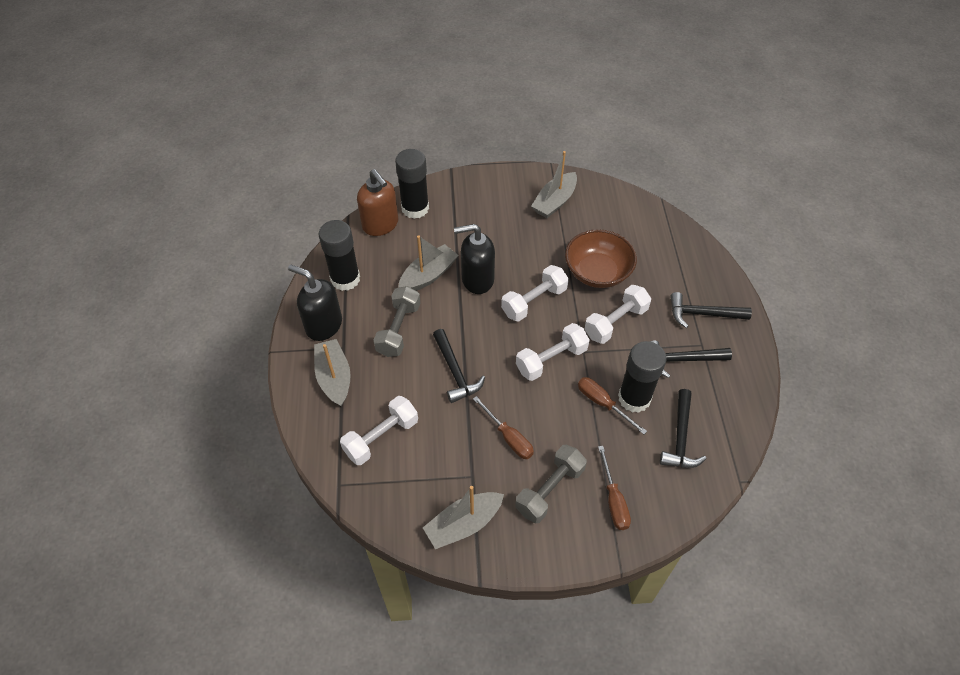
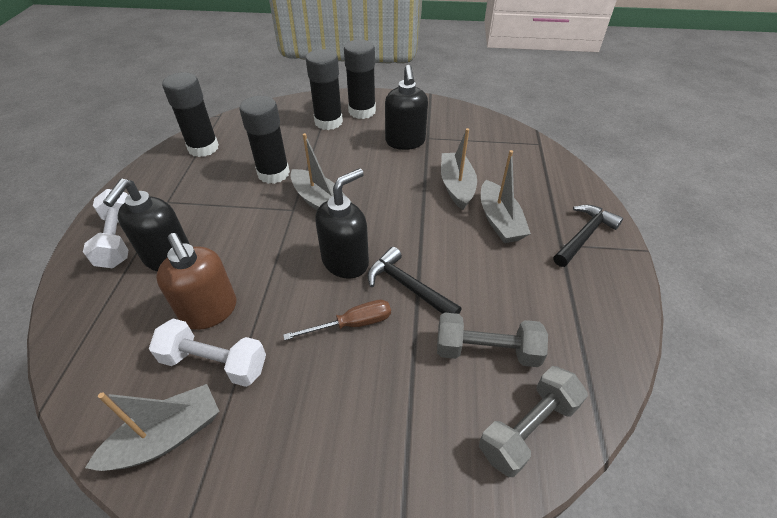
black glue stick: 3 -> 4
black hammer: 4 -> 2
black soap dispenser: 2 -> 3
brown bowl: 1 -> 0
brown screwdriver: 3 -> 1
white dumbbell: 4 -> 2

